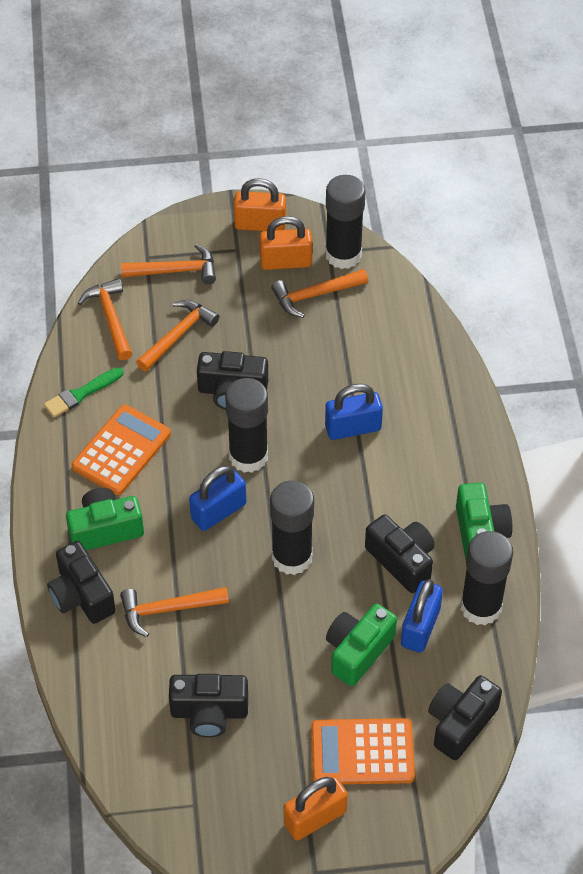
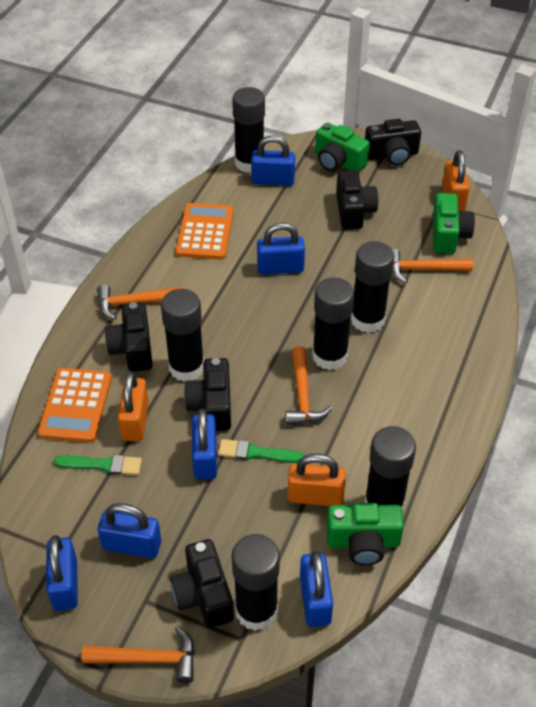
black glue stick: 4 -> 6
blue padlock: 3 -> 6
green brush: 1 -> 2
orange hammer: 5 -> 4

